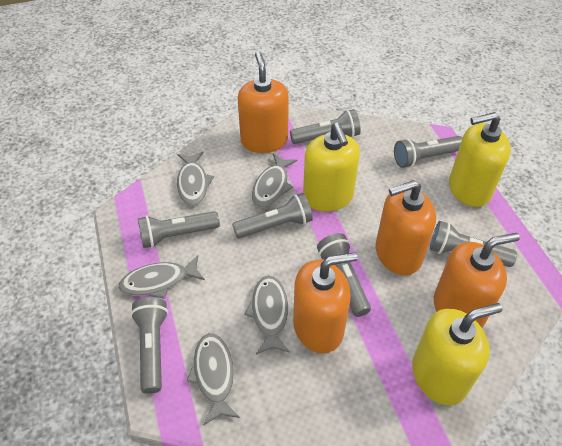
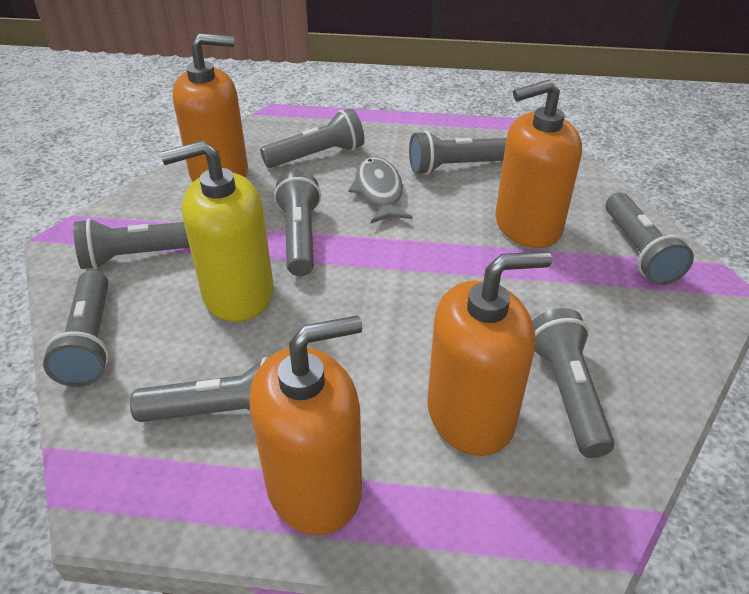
grey fish: 5 -> 1
grey flashlight: 7 -> 8
yellow soap dispenser: 3 -> 1

